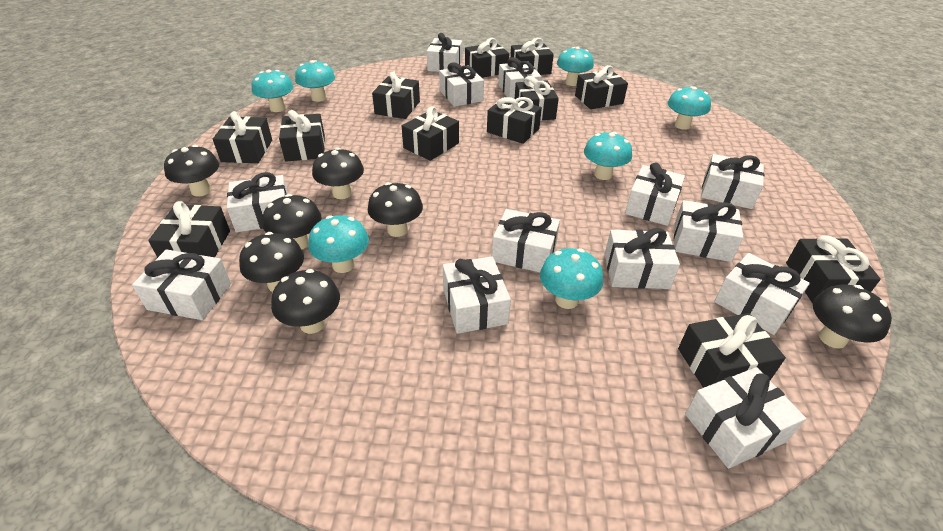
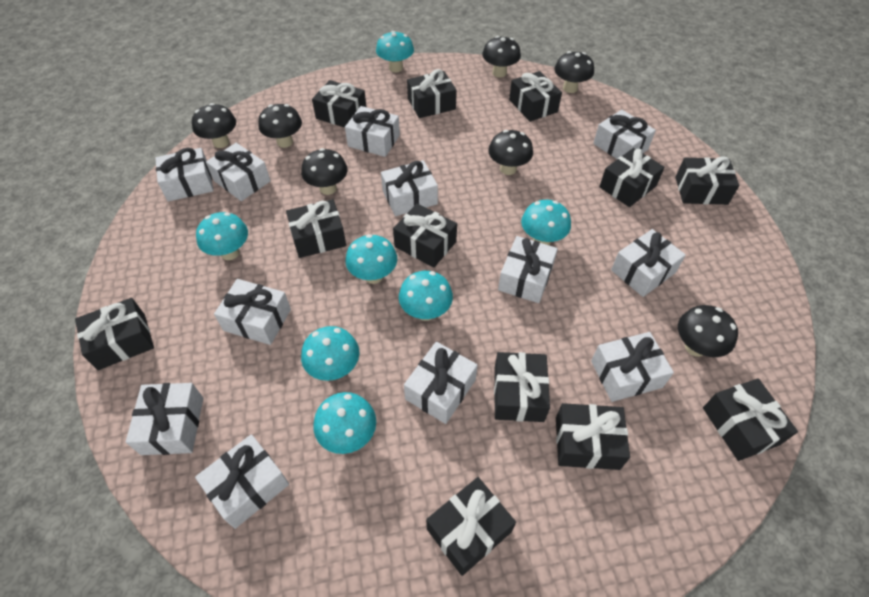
white gift: 13 -> 12

